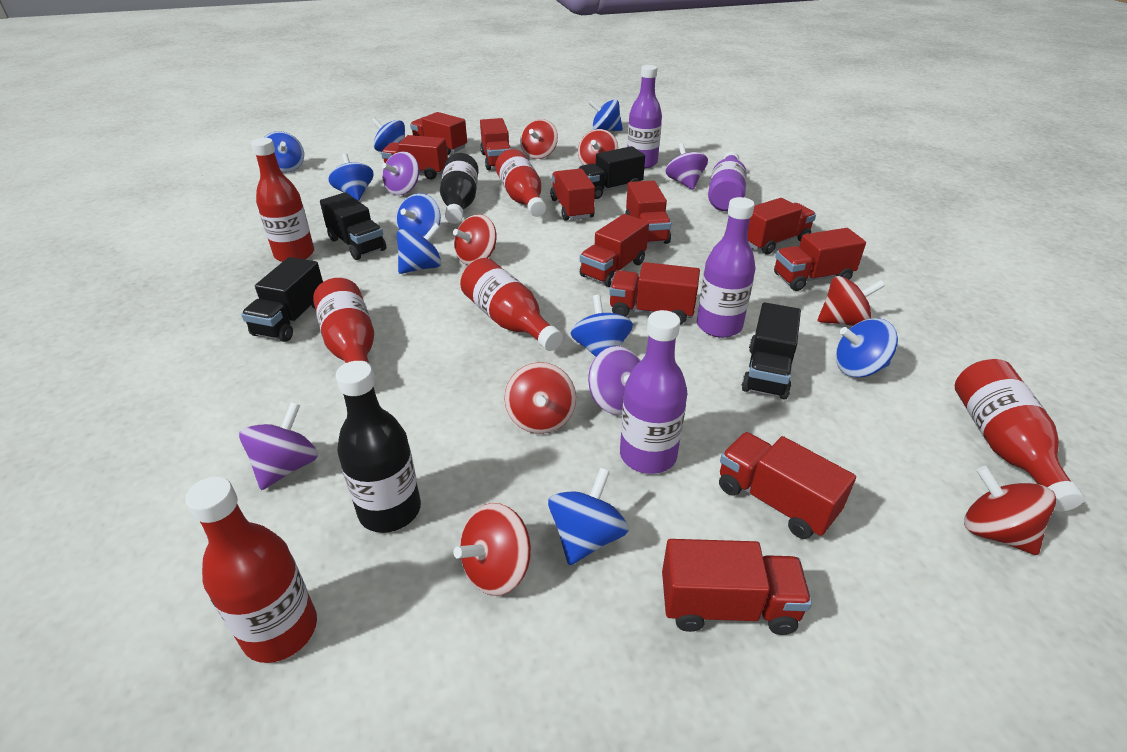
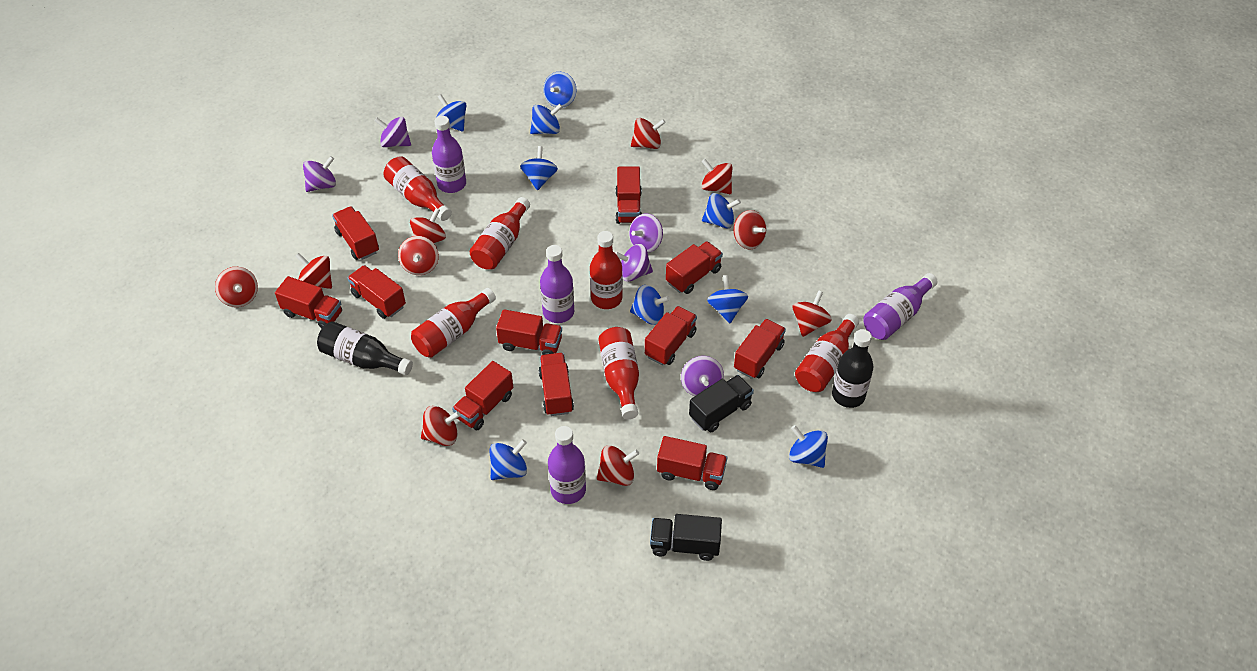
black truck: 4 -> 2
purple spinning top: 4 -> 5
red spinning top: 7 -> 10

